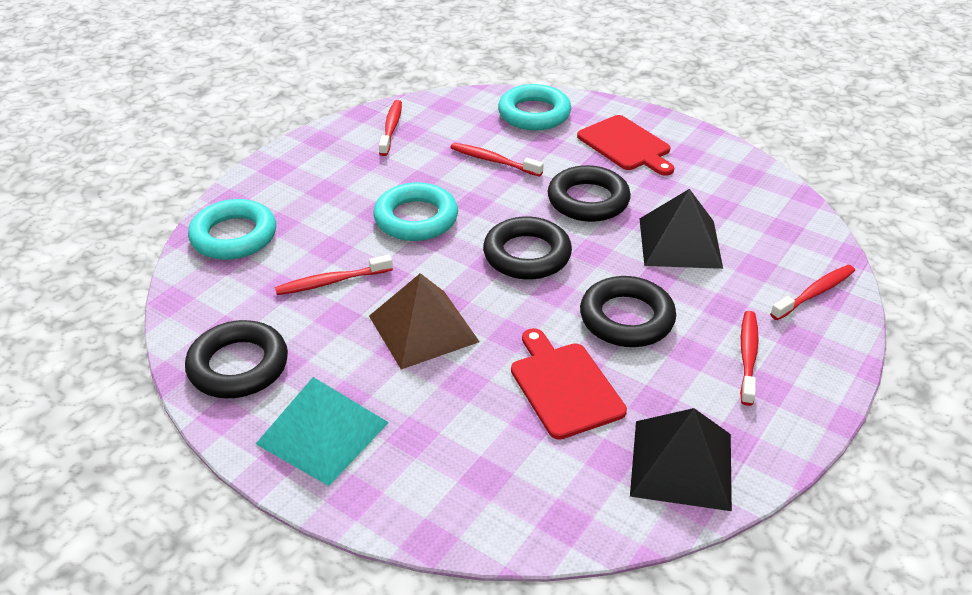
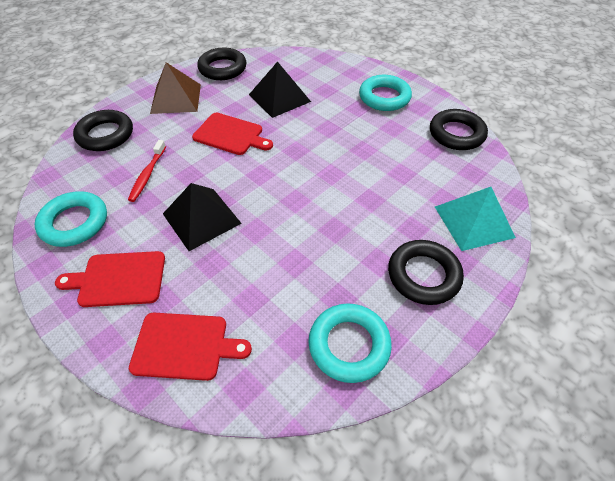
red cutting board: 2 -> 3
red toothbrush: 5 -> 1

